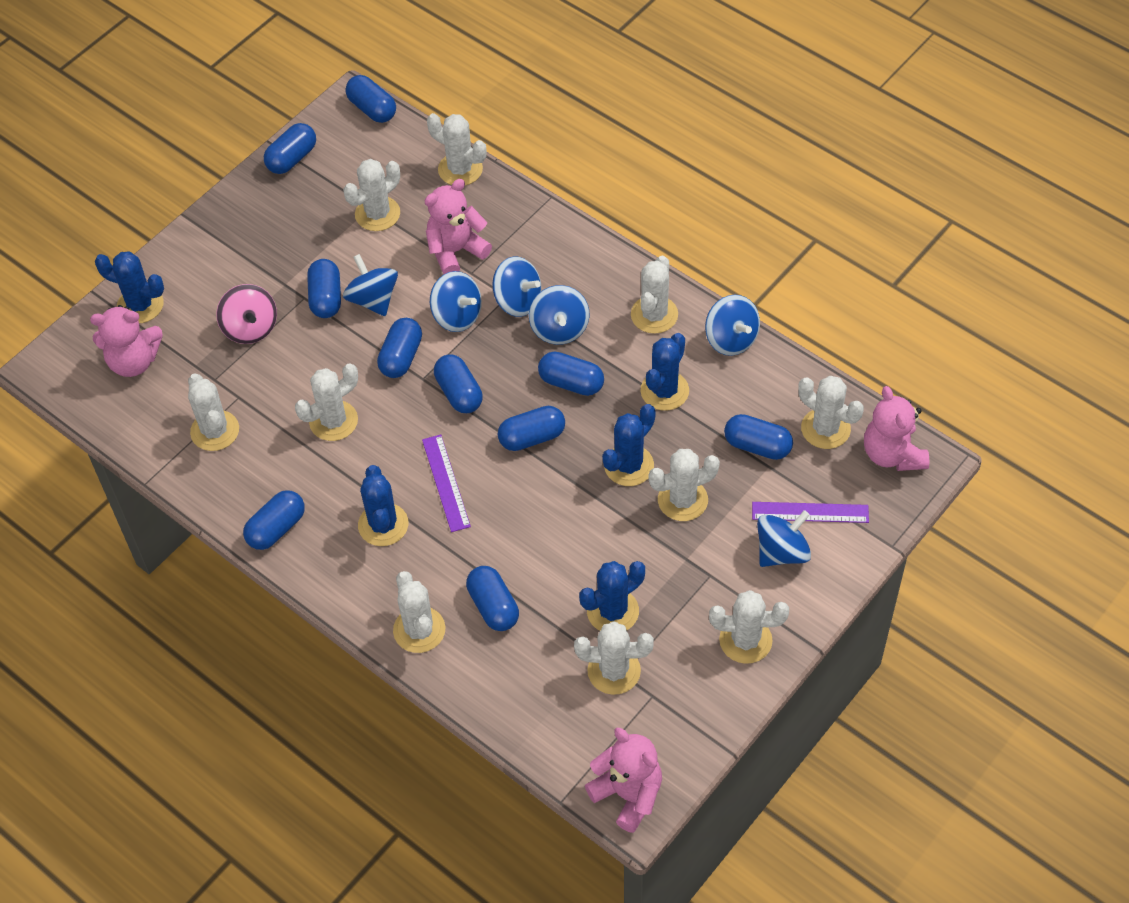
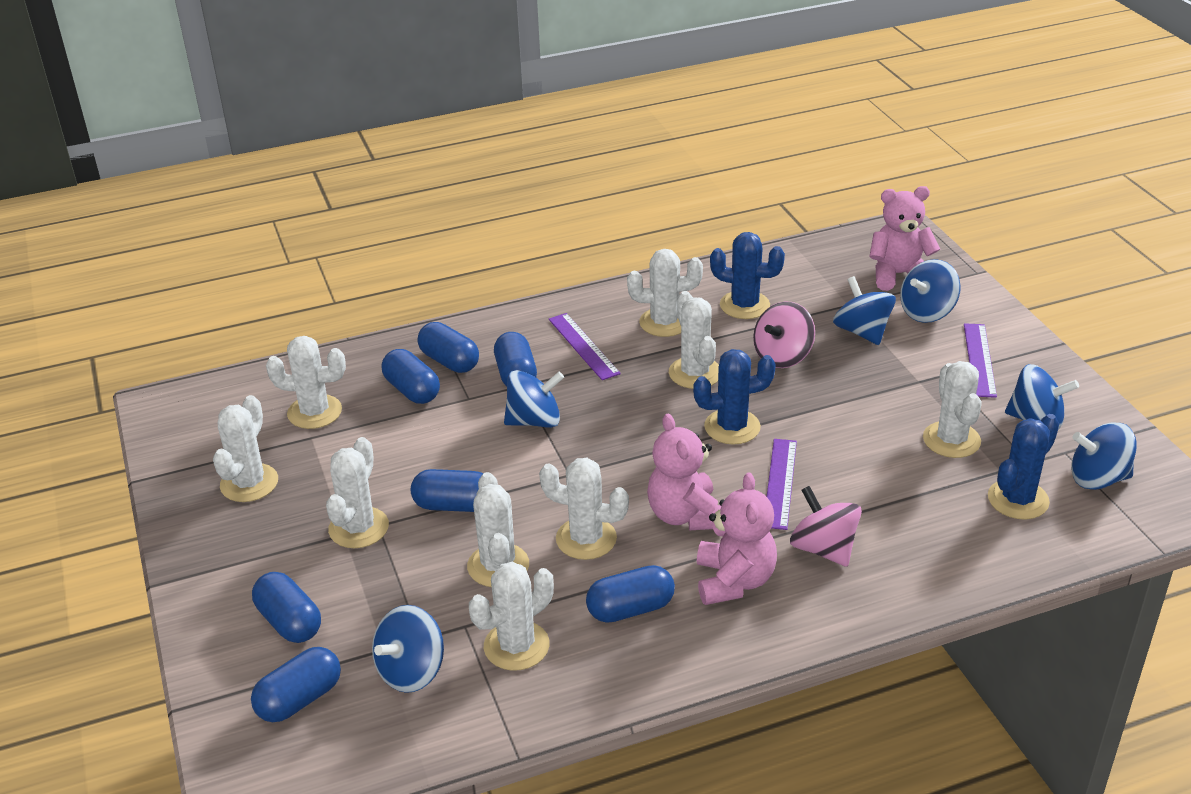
blue cactus: 5 -> 3
blue capsule: 10 -> 7
pink spinning top: 1 -> 2
pink teddy bear: 4 -> 3
purple ruler: 2 -> 3
white cactus: 10 -> 9

